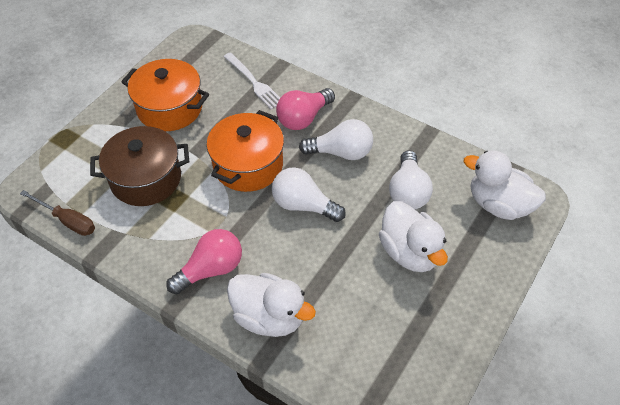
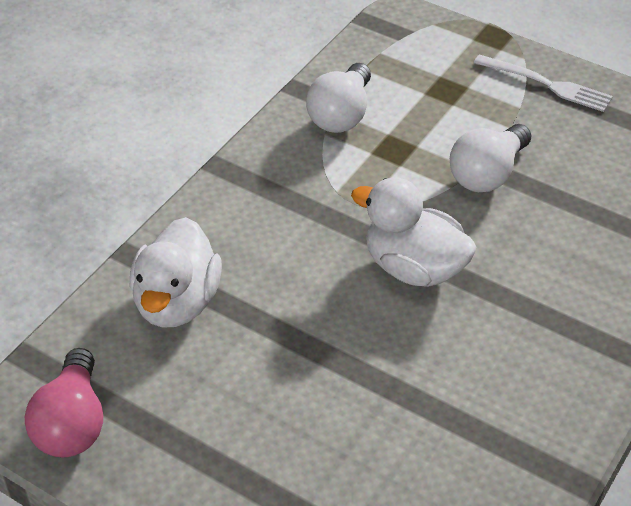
brown pot: 1 -> 0
brown screwdriver: 1 -> 0
orange pot: 2 -> 0
pink light bulb: 2 -> 1
white duck: 3 -> 2
white light bulb: 3 -> 2

